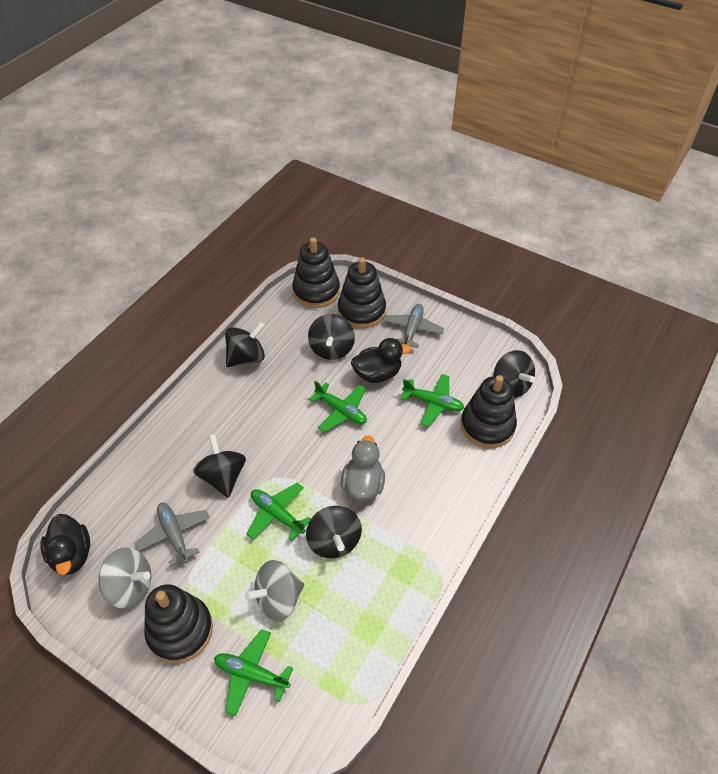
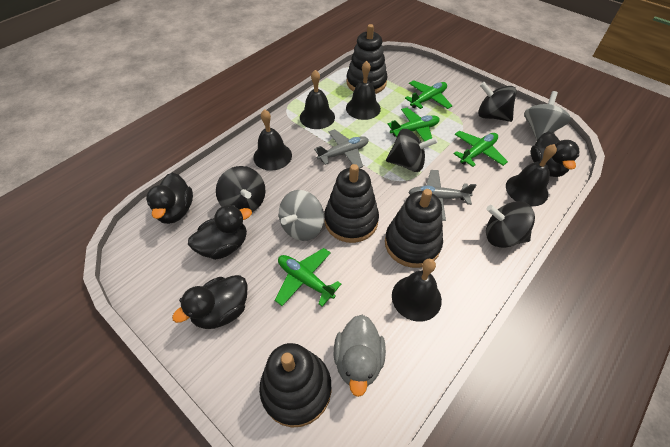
black bell: 0 -> 5
black duck: 2 -> 4
black spinning top: 5 -> 4

